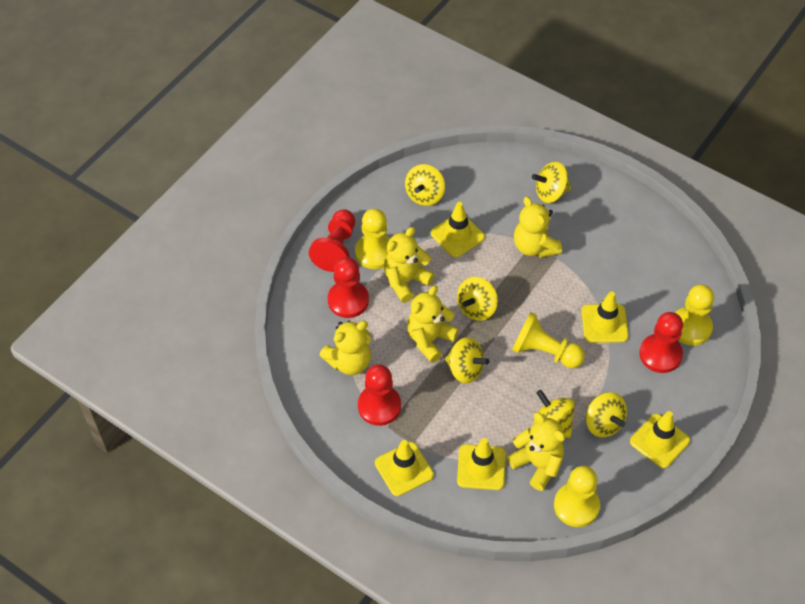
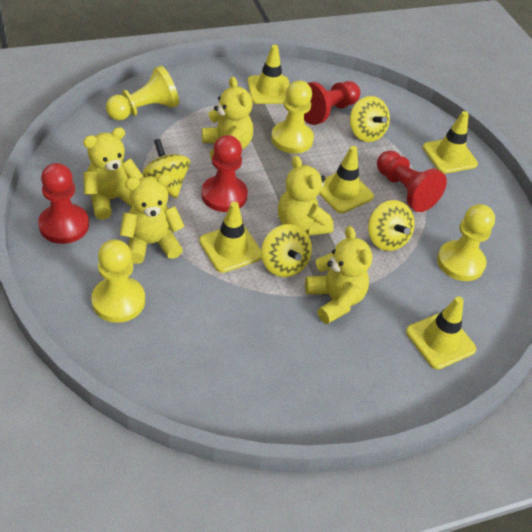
yellow spinning top: 6 -> 4

